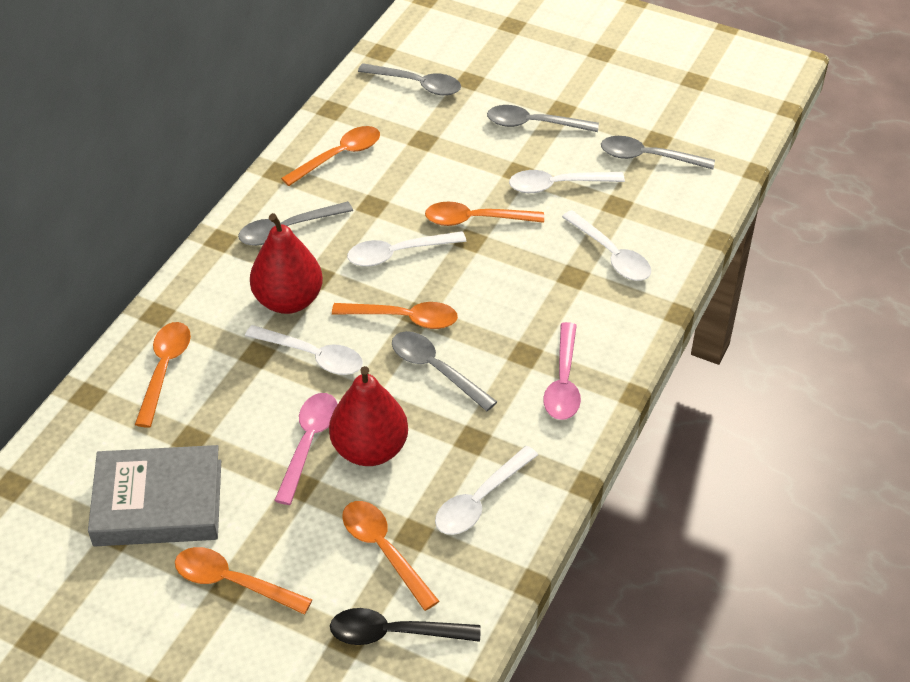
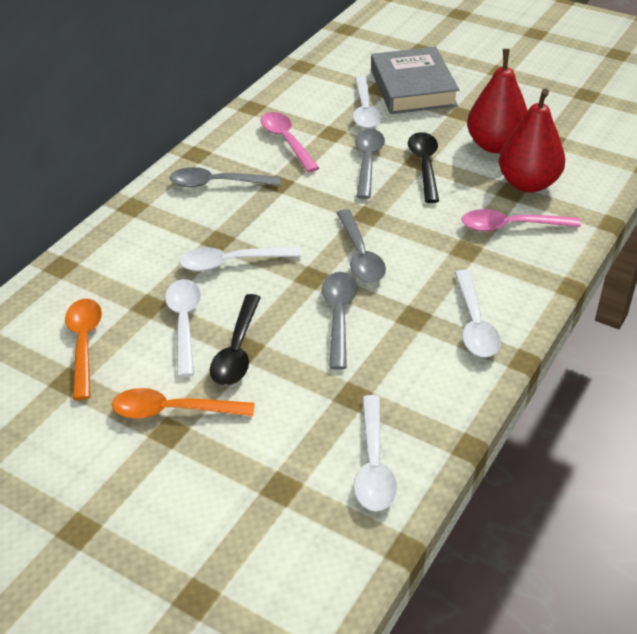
black spoon: 1 -> 2
grey spoon: 5 -> 4
orange spoon: 6 -> 2

